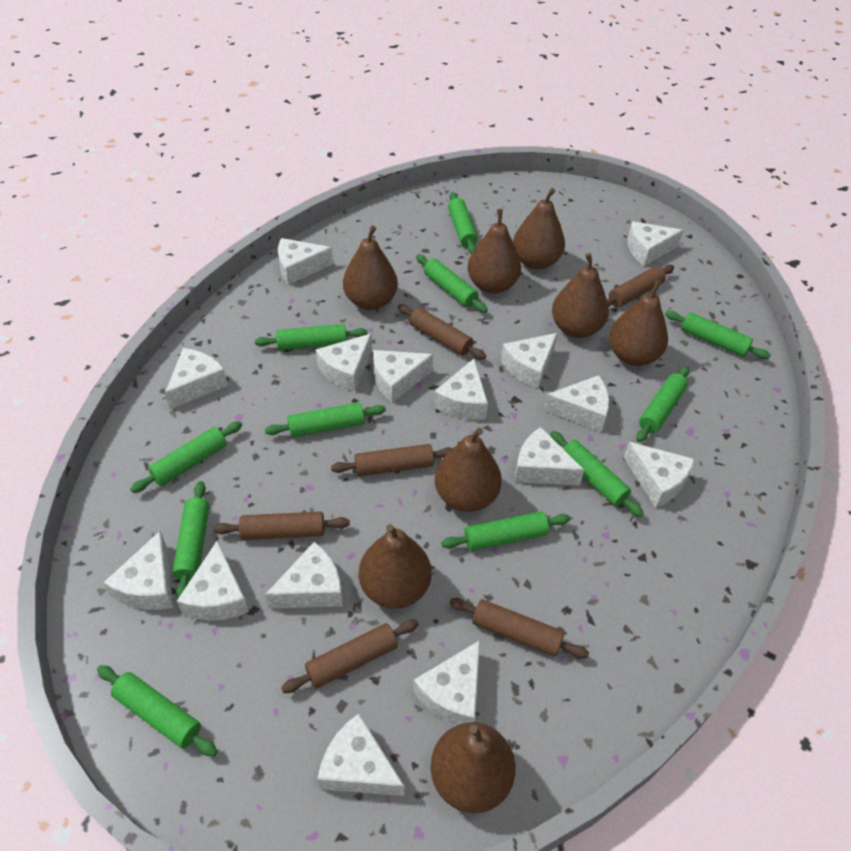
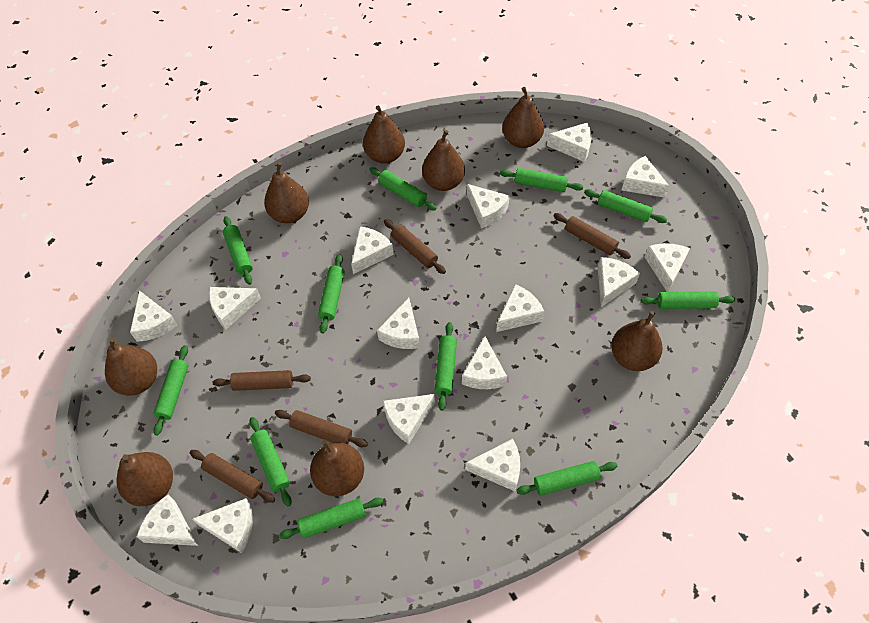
brown rolling pin: 6 -> 5

